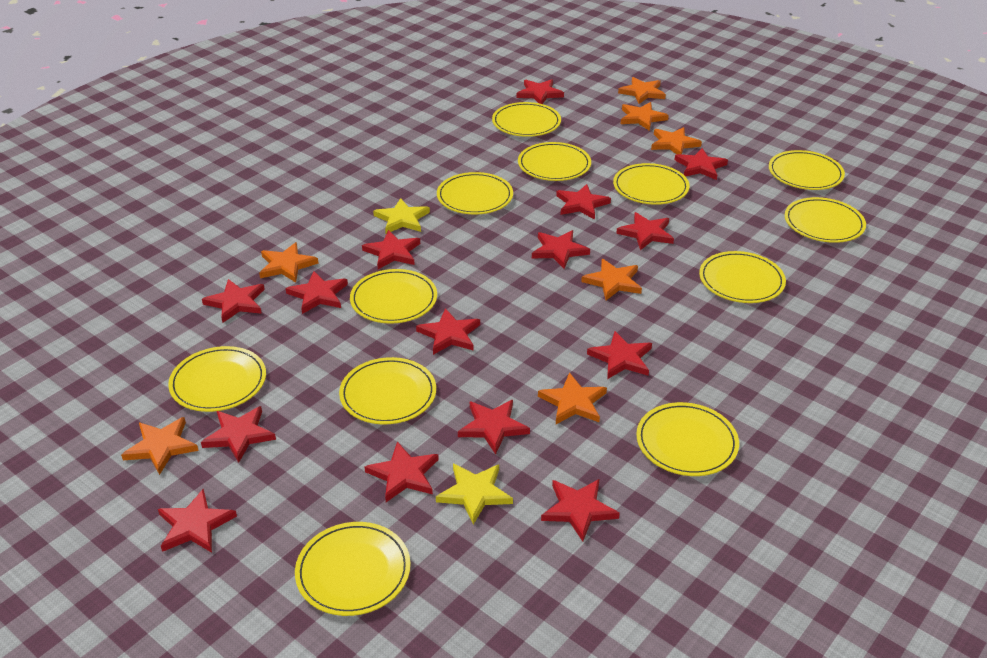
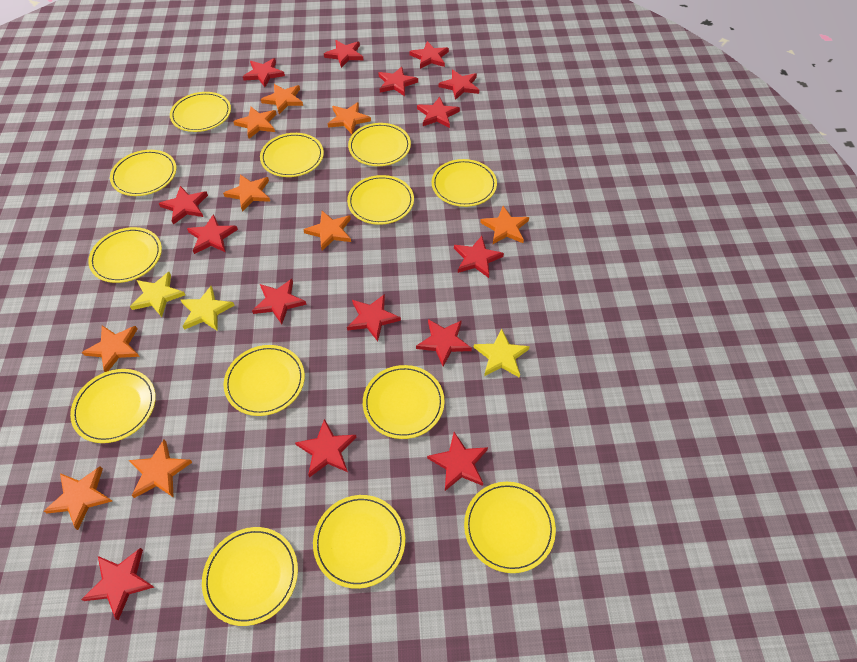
orange star: 7 -> 9
yellow plate: 12 -> 13
yellow star: 2 -> 3

